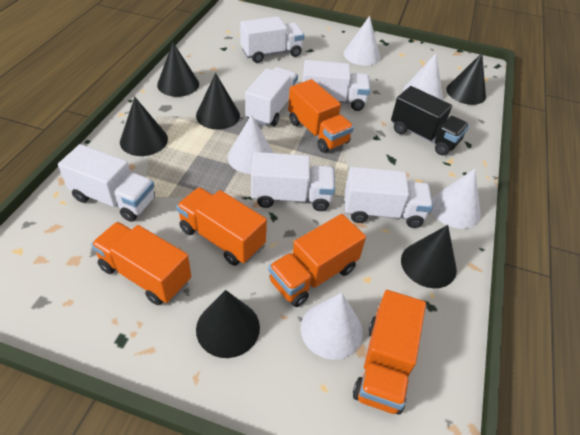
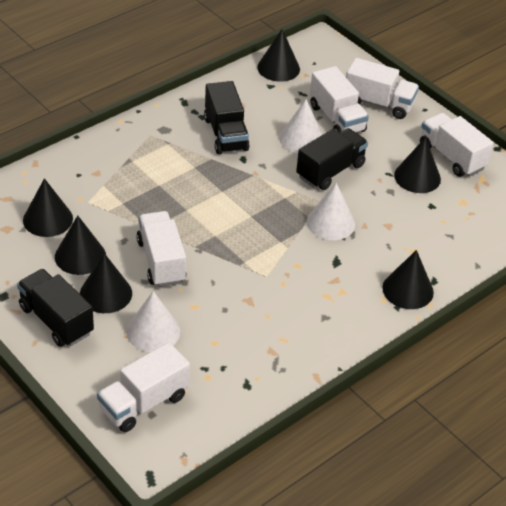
black truck: 1 -> 3
orange truck: 5 -> 0
white cone: 5 -> 3
white truck: 6 -> 5

